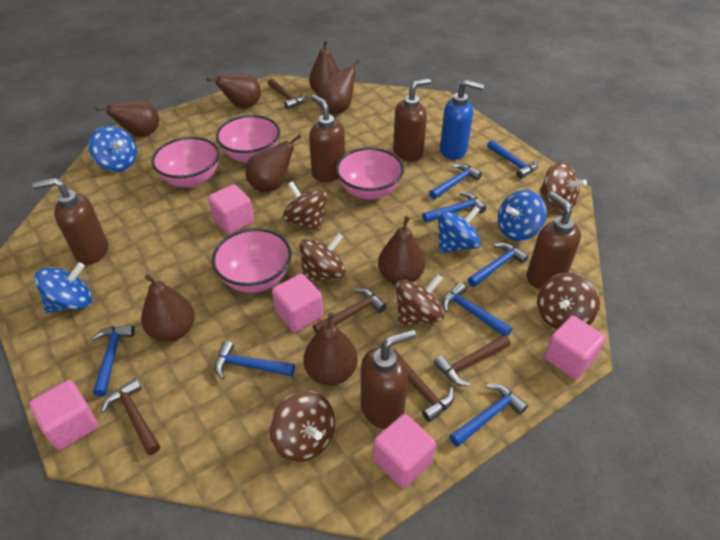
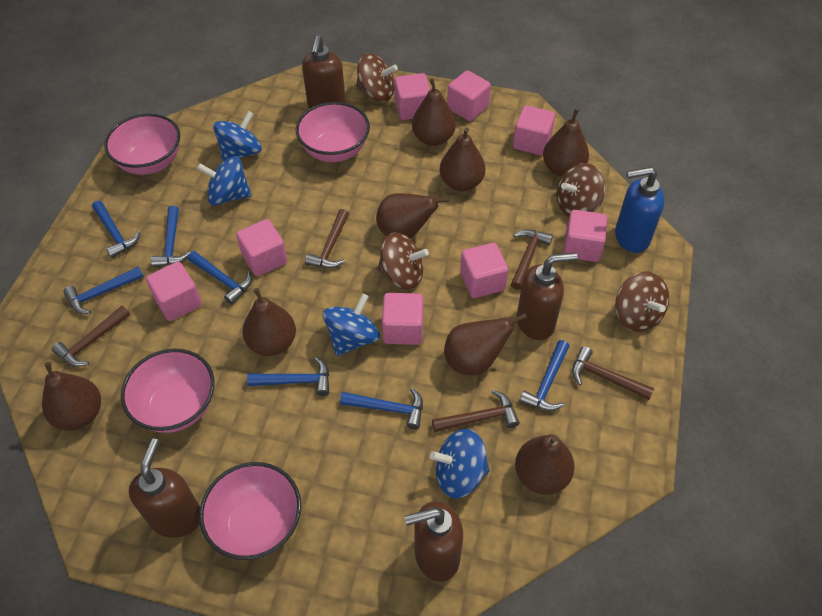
blue hammer: 8 -> 7
brown soap dispenser: 5 -> 4
brown spinning top: 6 -> 4
pink cube: 5 -> 8

